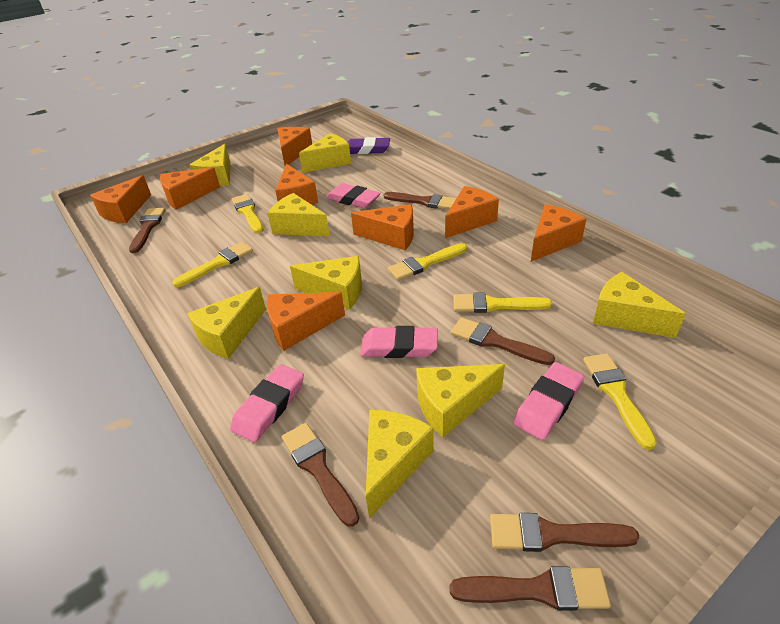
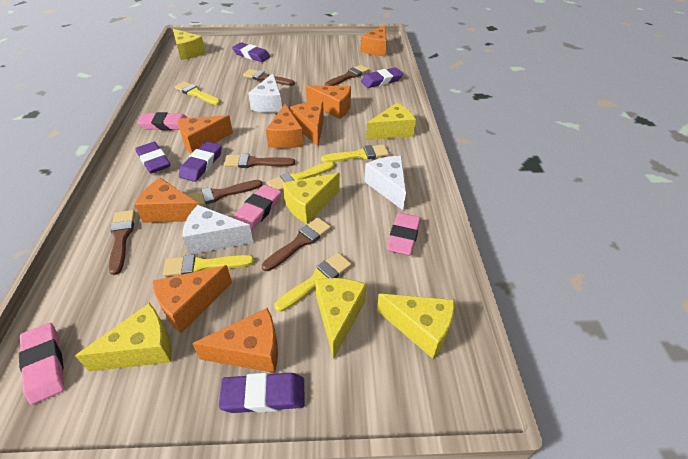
purple eraser: 1 -> 5
white cheese: 0 -> 3
yellow cheese: 8 -> 6

